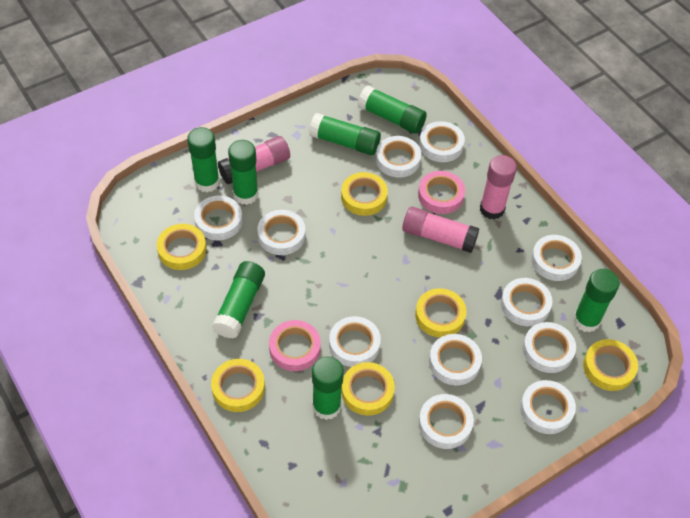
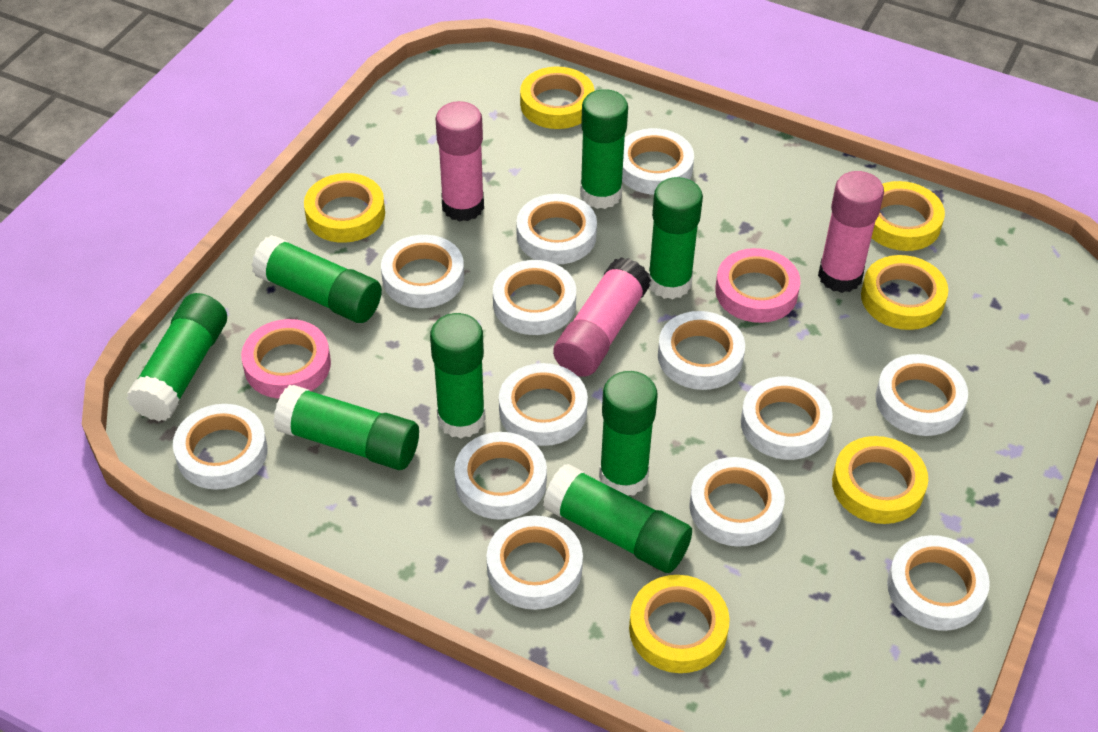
green glue stick: 7 -> 8
white tape: 11 -> 13

